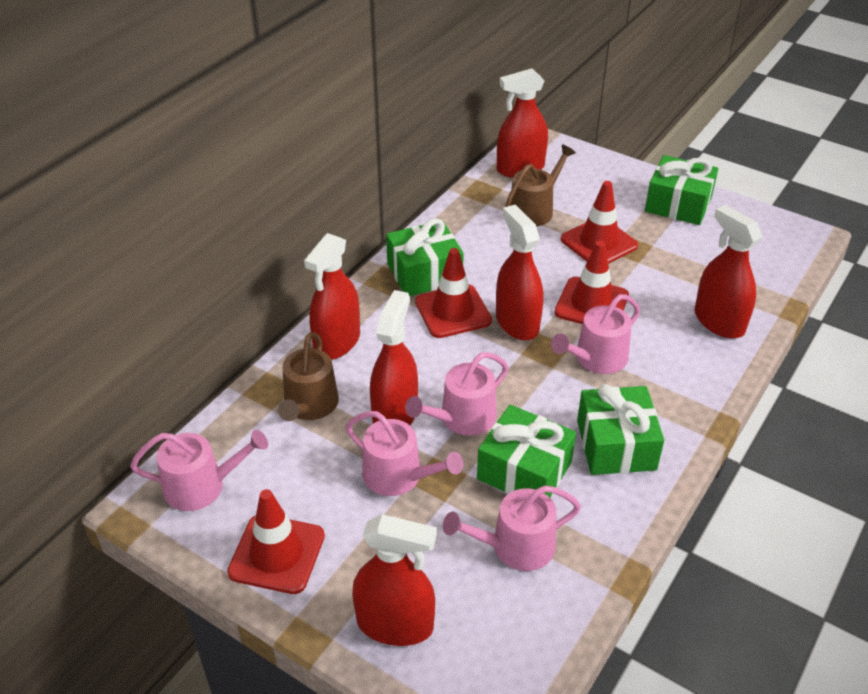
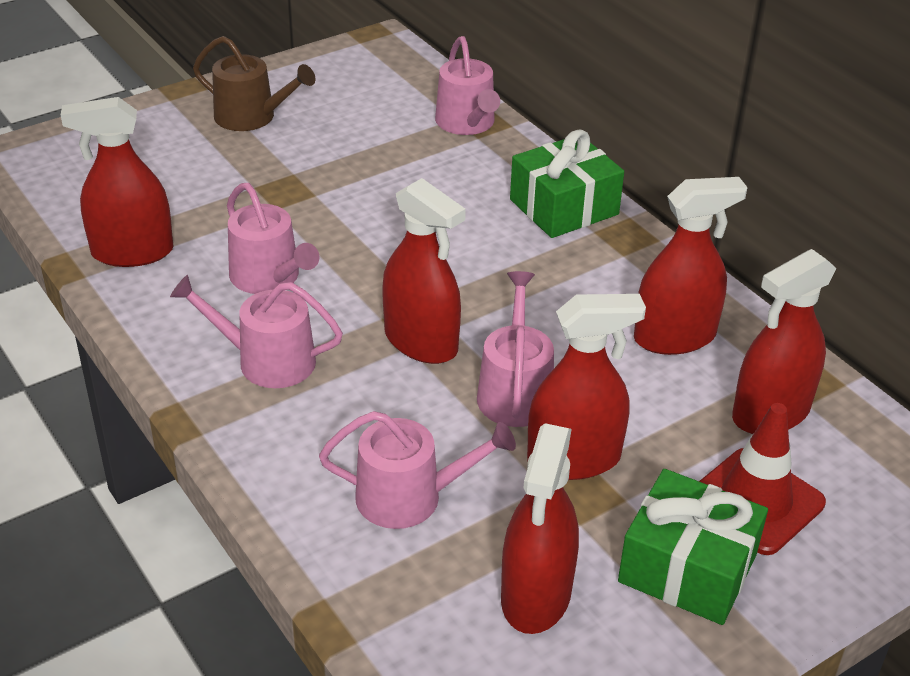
brown watering can: 2 -> 1
green gift: 4 -> 2
red traffic cone: 4 -> 1

